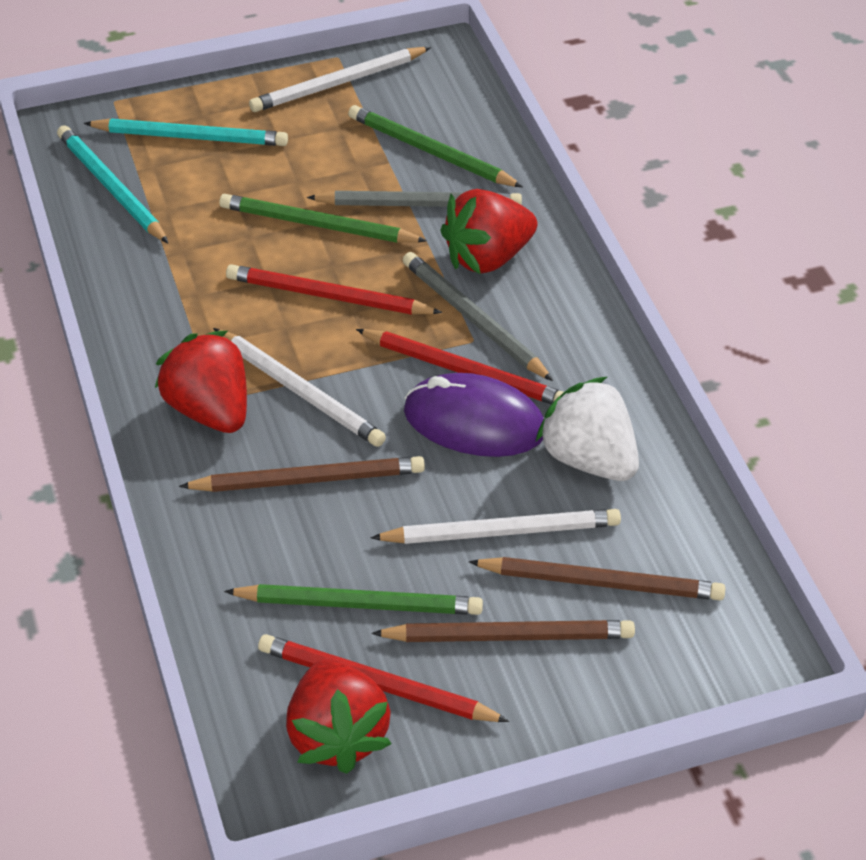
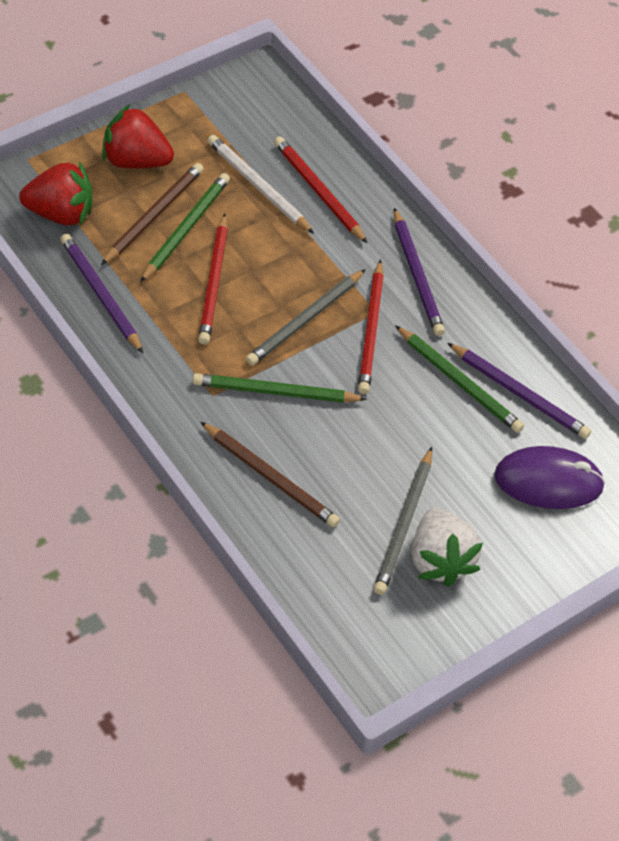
brown pencil: 3 -> 2
purple pencil: 0 -> 3
red strawberry: 3 -> 2
turquoise pencil: 2 -> 0
white pencil: 3 -> 1

